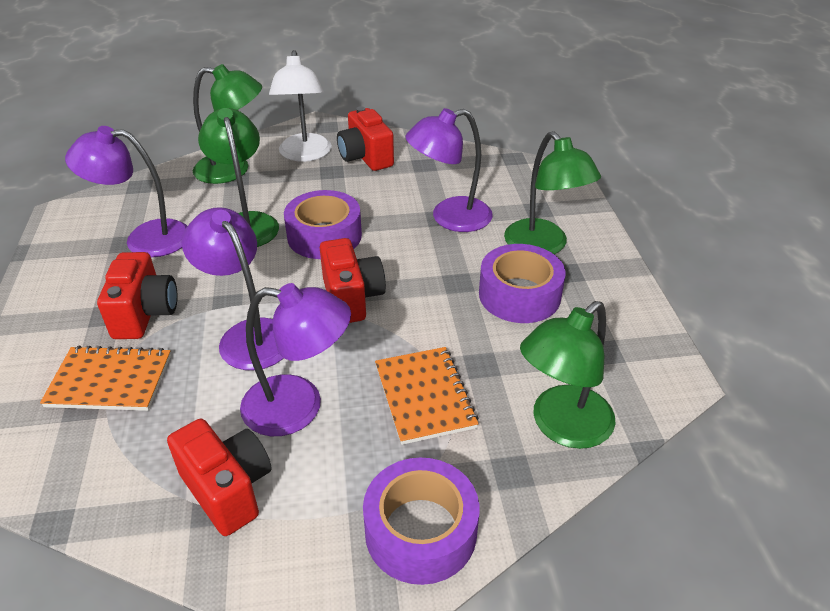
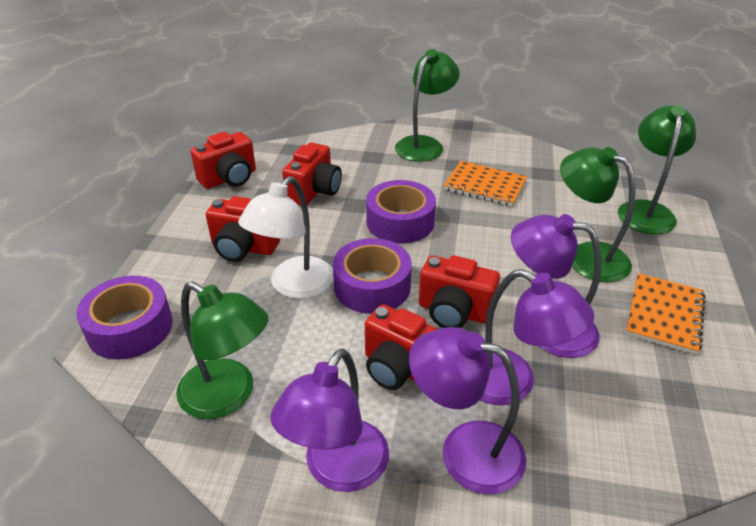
red camera: 4 -> 5

